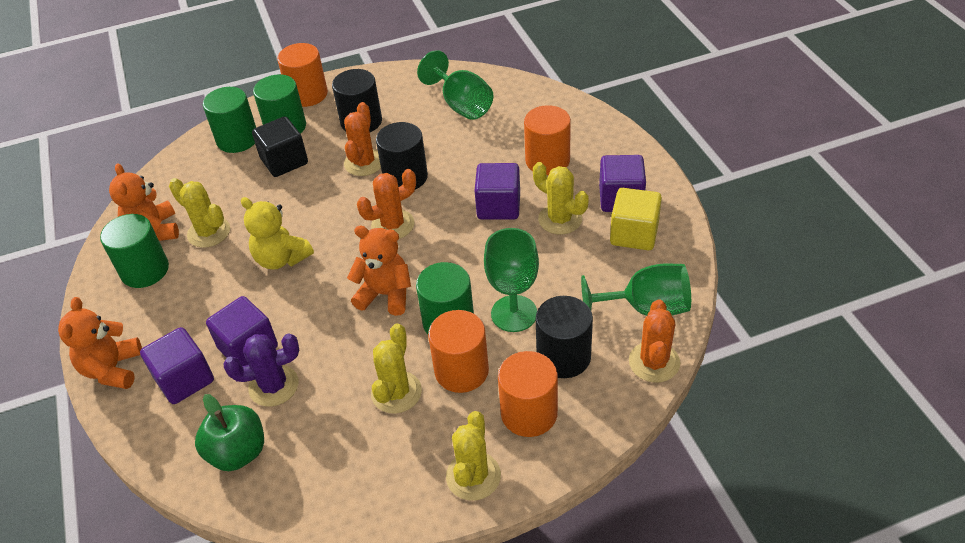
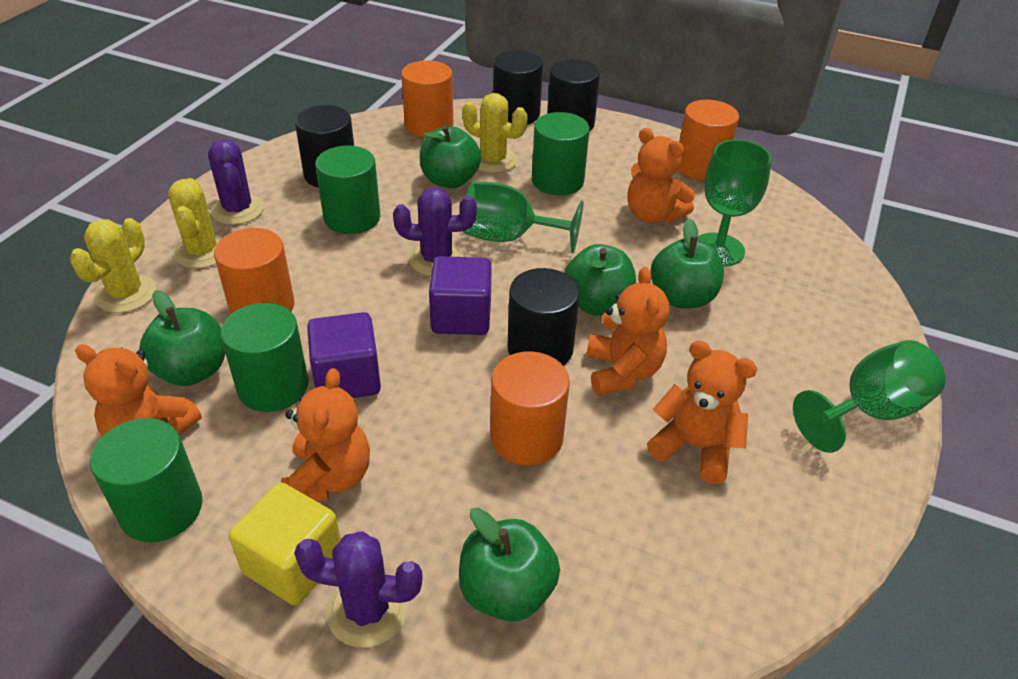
black cube: 1 -> 0
black cylinder: 3 -> 4
green apple: 1 -> 5
orange cactus: 3 -> 0
orange teddy bear: 3 -> 5
purple cactus: 1 -> 3
purple cube: 4 -> 2
yellow cactus: 4 -> 3
yellow teddy bear: 1 -> 0

